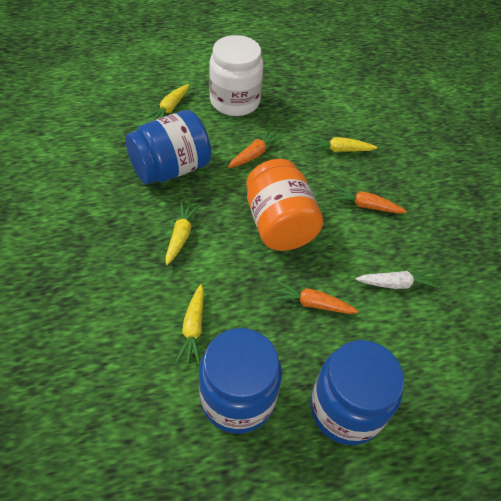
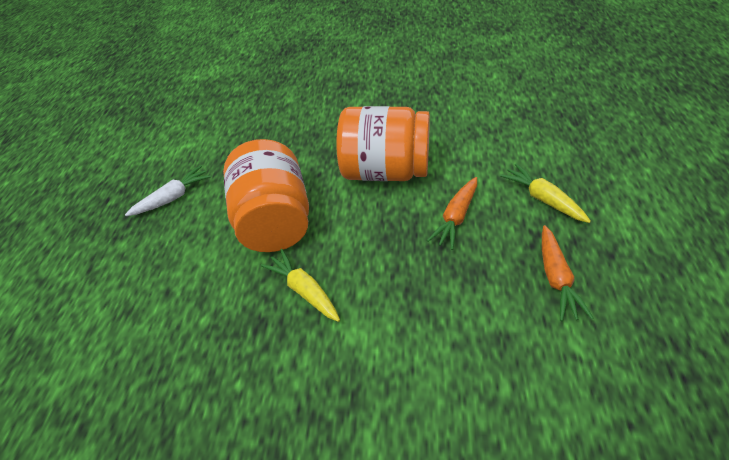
blue jar: 3 -> 0
orange carrot: 3 -> 2
orange jar: 1 -> 2
white jar: 1 -> 0
yellow carrot: 4 -> 2

